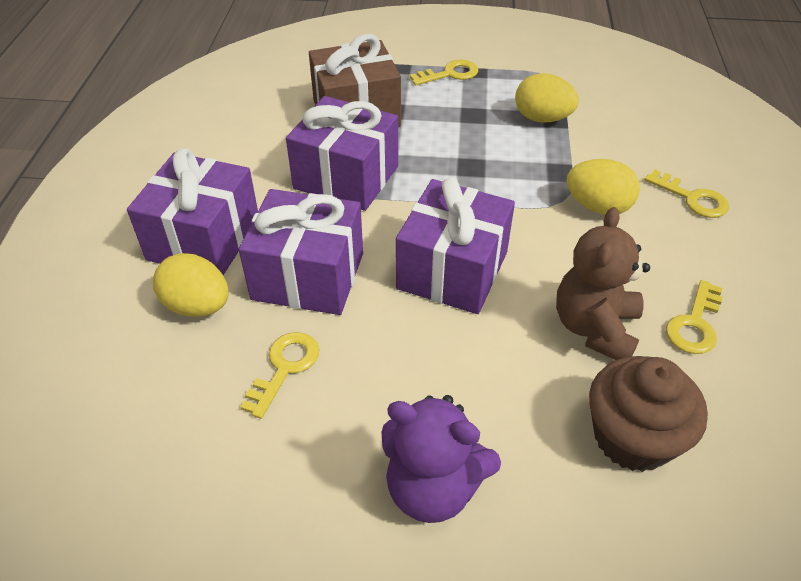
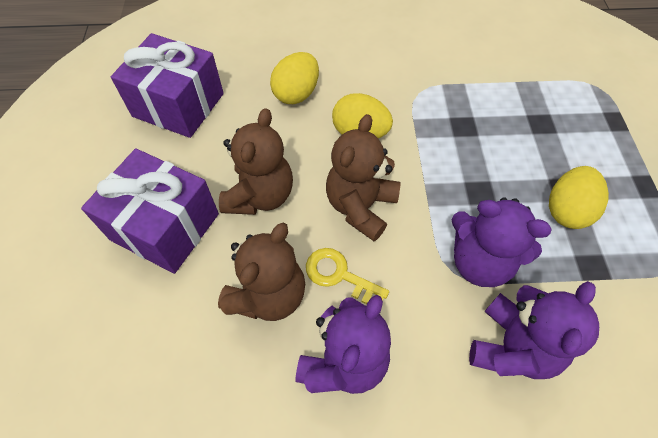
brown cupcake: 1 -> 0
brown gift: 1 -> 0
brown teddy bear: 1 -> 3
purple gift: 4 -> 2
purple teddy bear: 1 -> 3
yellow key: 4 -> 1

